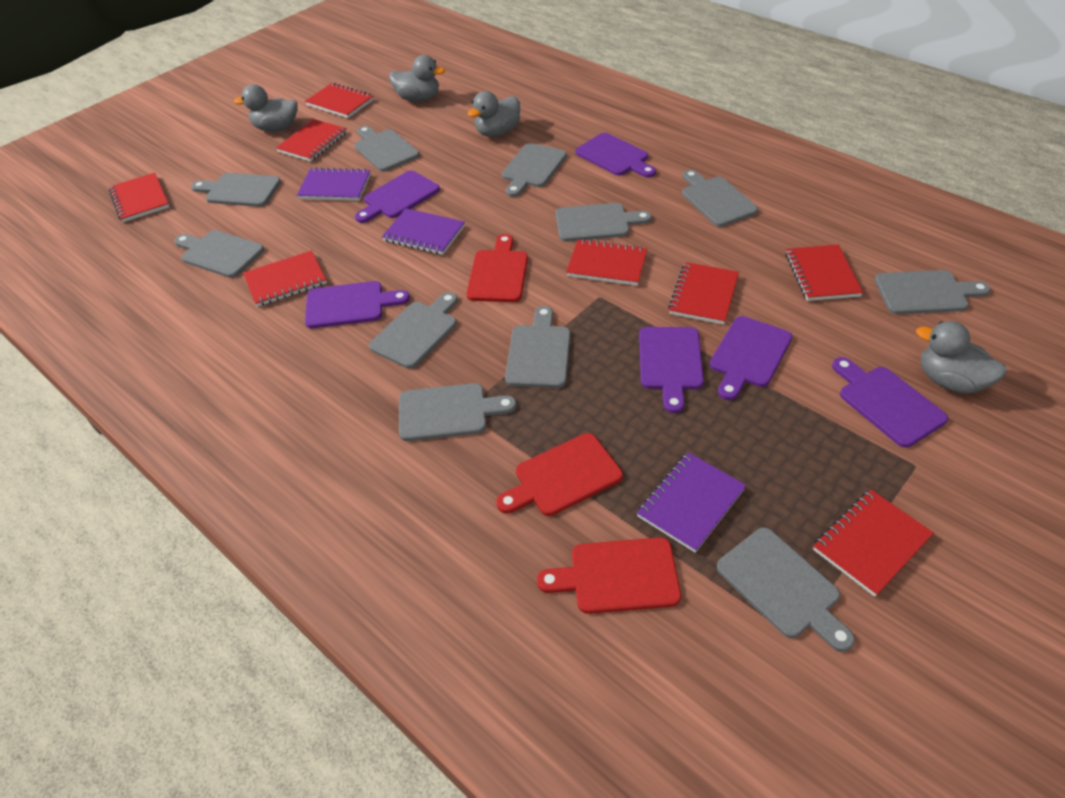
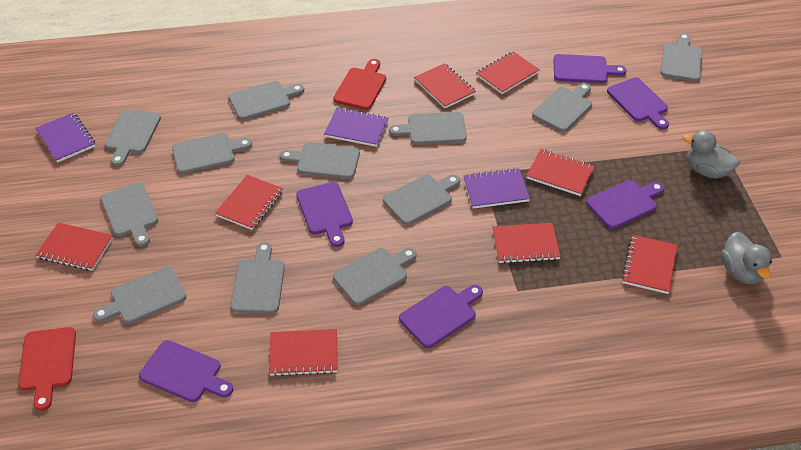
grey cutting board: 11 -> 12
grey duck: 4 -> 2
red cutting board: 3 -> 2

